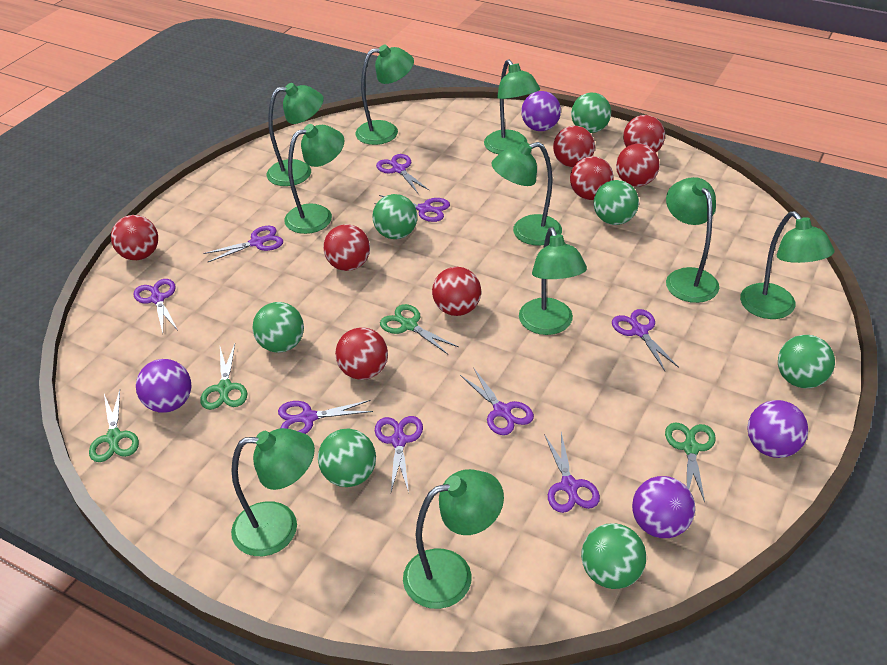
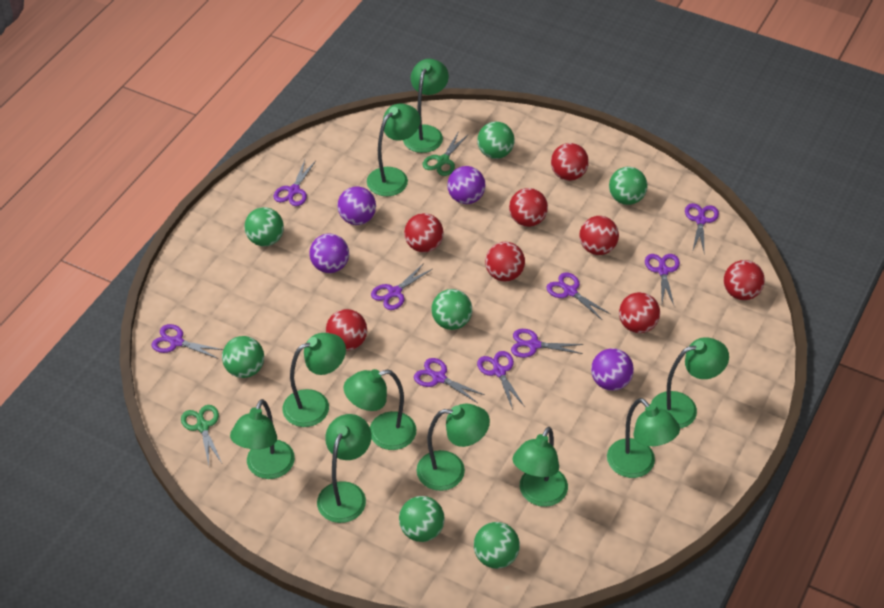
green scissors: 4 -> 2

